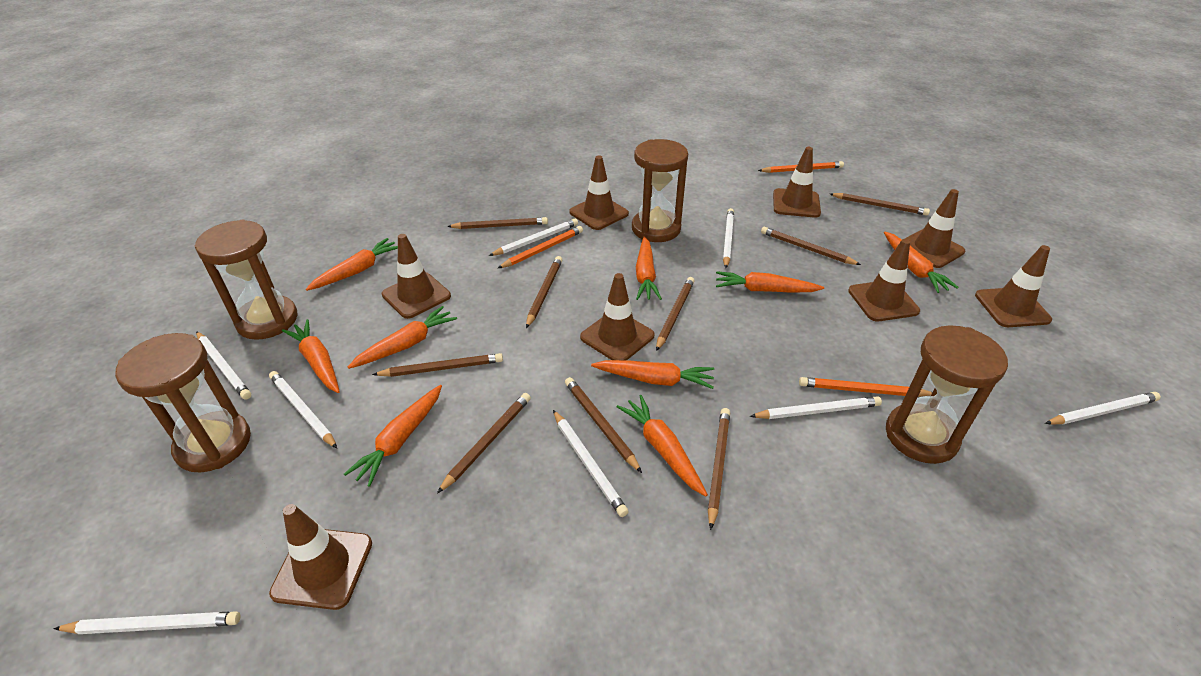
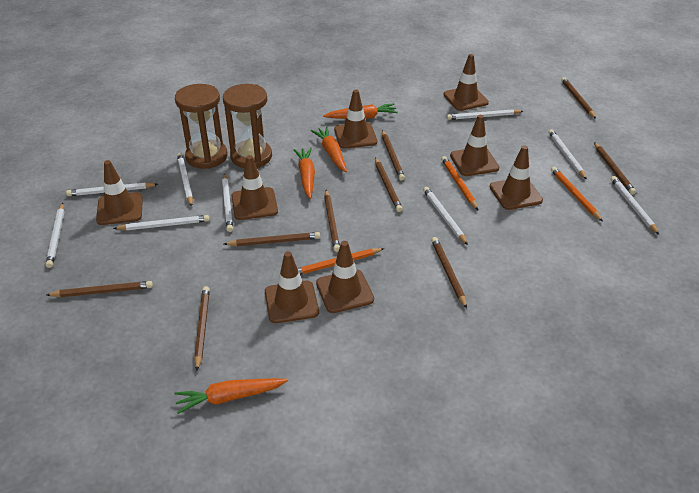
brown hourglass: 4 -> 2
orange carrot: 9 -> 4
white pencil: 8 -> 9

